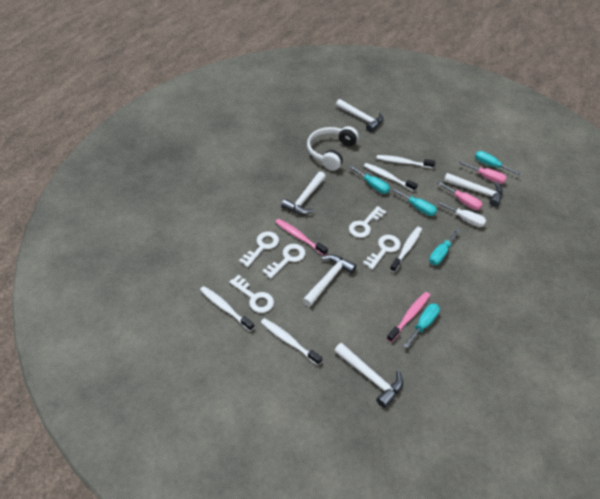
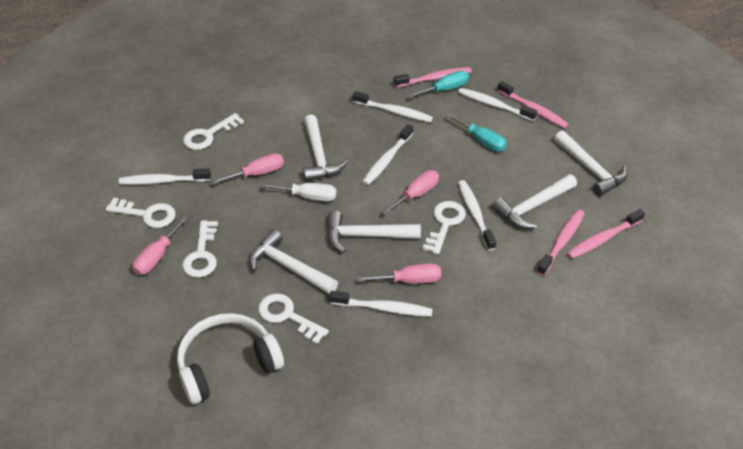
pink screwdriver: 2 -> 4
pink toothbrush: 2 -> 4
turquoise screwdriver: 5 -> 2
white toothbrush: 5 -> 6

